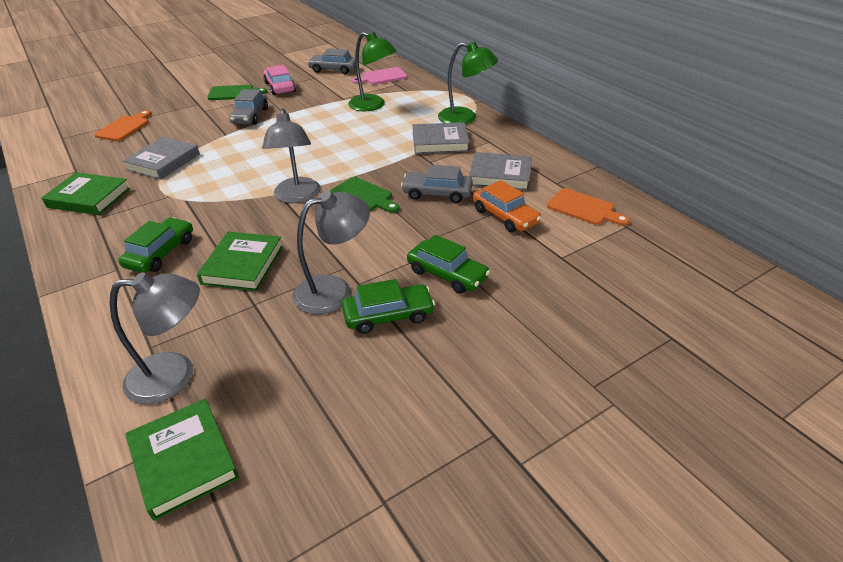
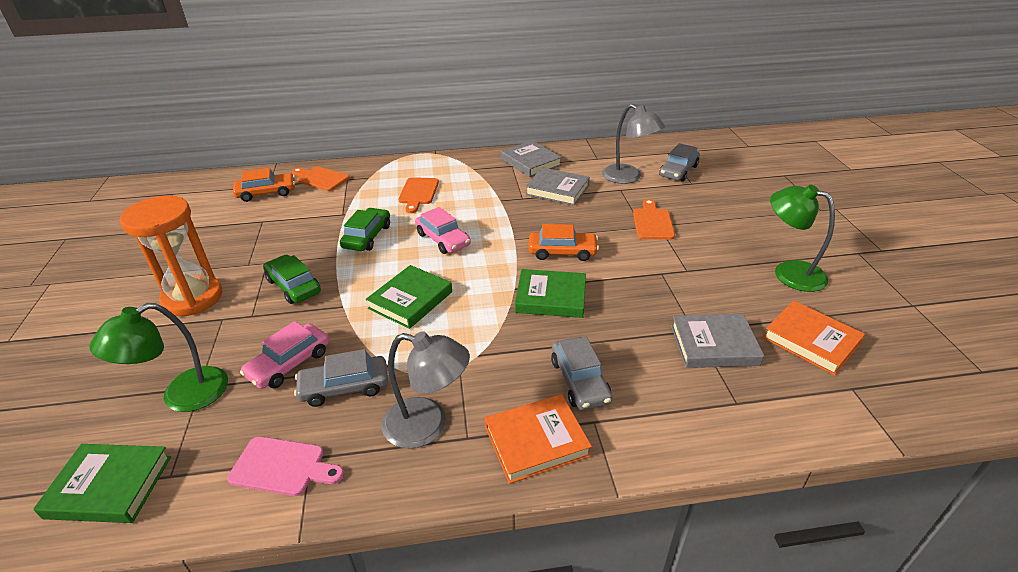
green car: 3 -> 2
green cutting board: 2 -> 0
grey lamp: 3 -> 2
orange book: 0 -> 2
orange car: 1 -> 2
orange cutting board: 2 -> 3
orange hourglass: 0 -> 1
pink car: 1 -> 2

